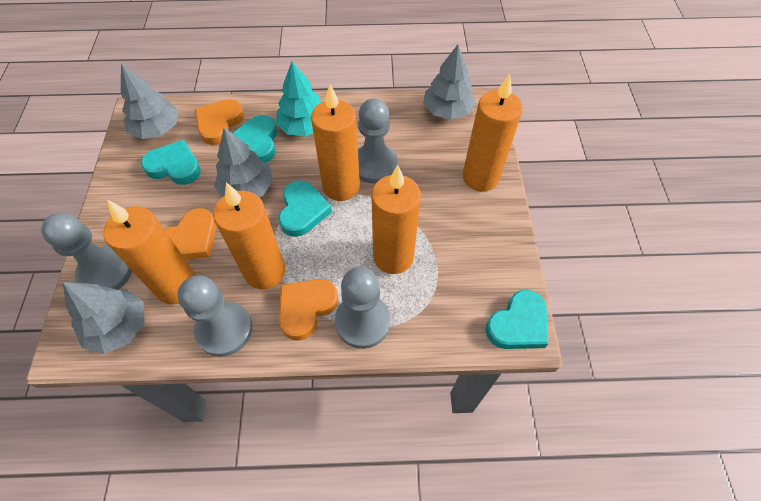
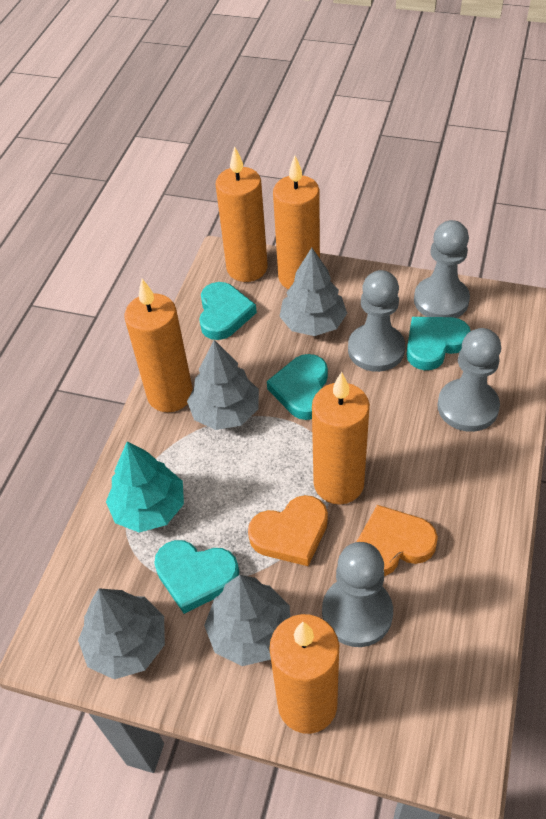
orange heart: 3 -> 2

